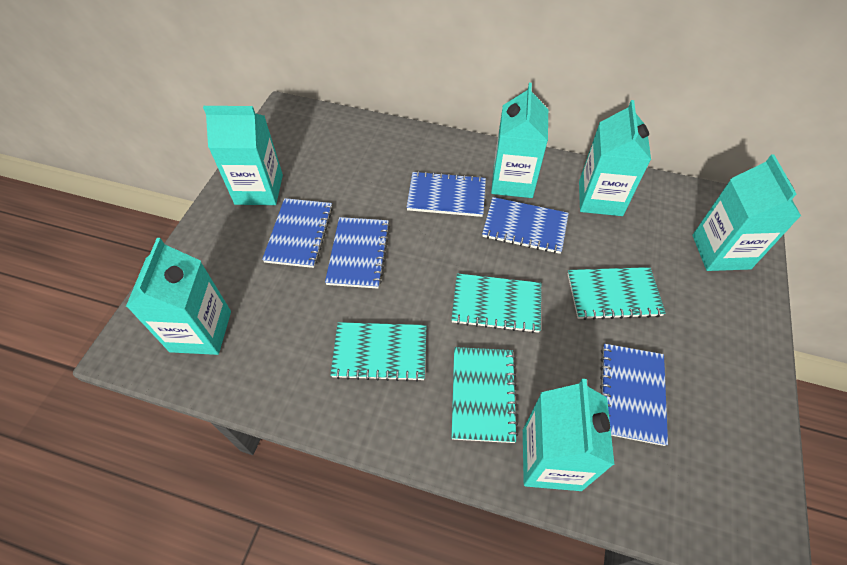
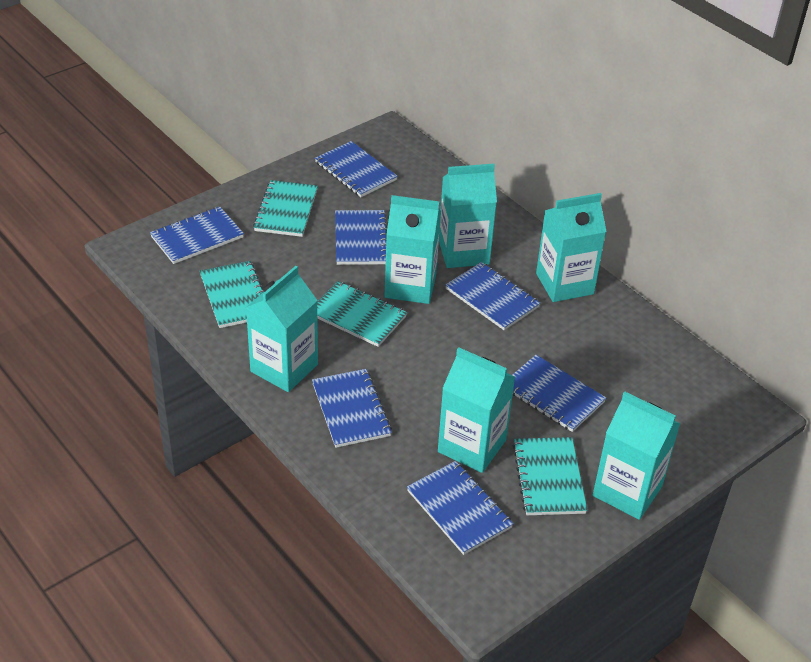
blue notebook: 5 -> 7

